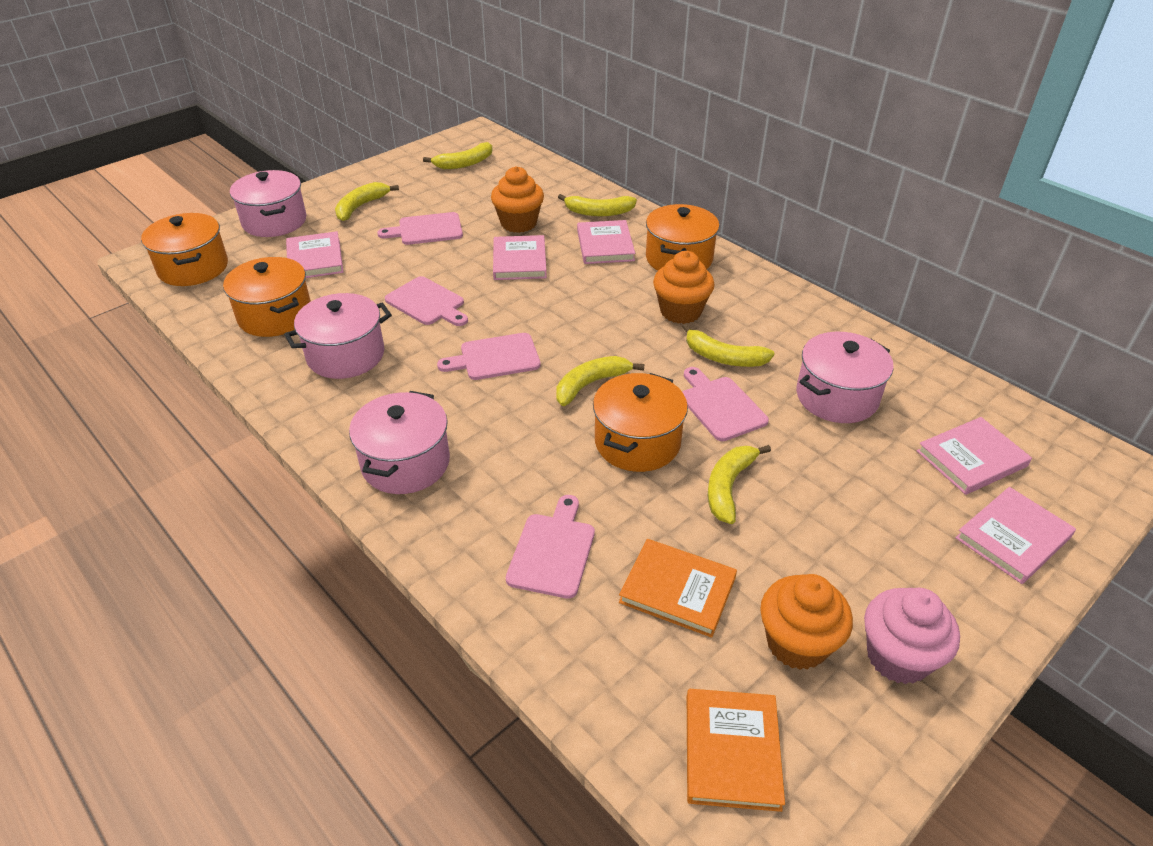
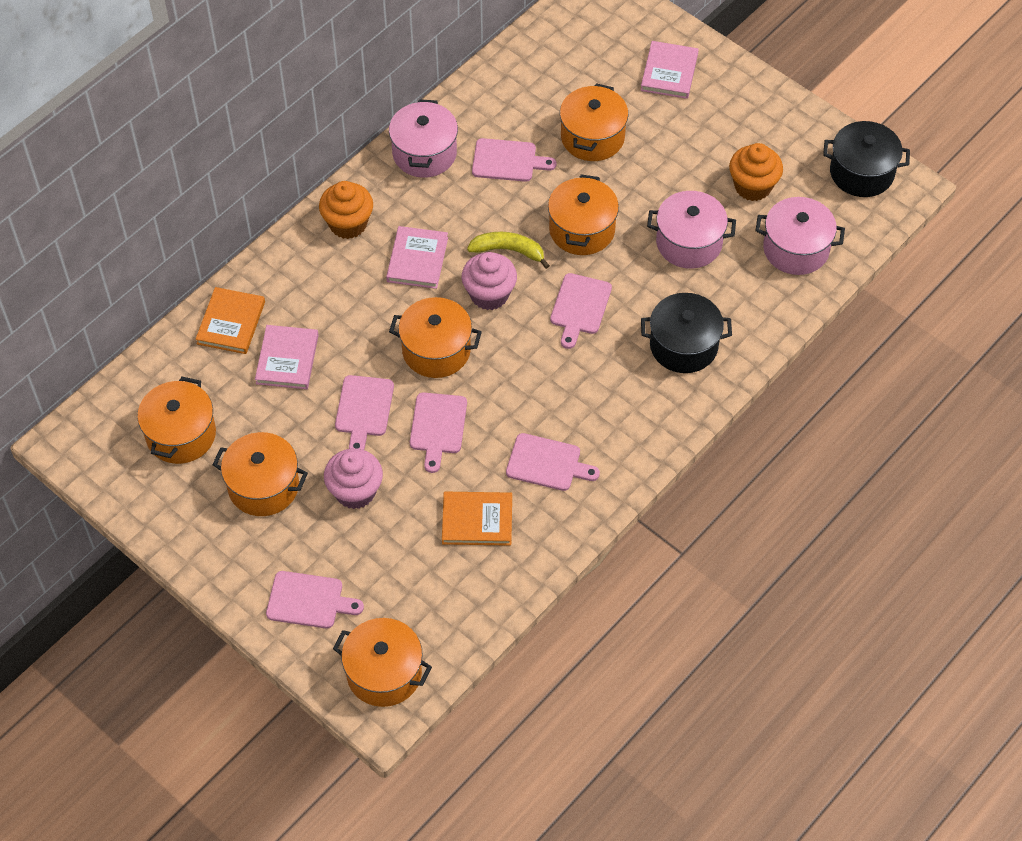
black pot: 0 -> 2
orange cupcake: 3 -> 2
orange pot: 4 -> 6
pink book: 5 -> 3
pink cupcake: 1 -> 2
pink cutting board: 5 -> 6
pink pot: 4 -> 3
yellow banana: 6 -> 1

